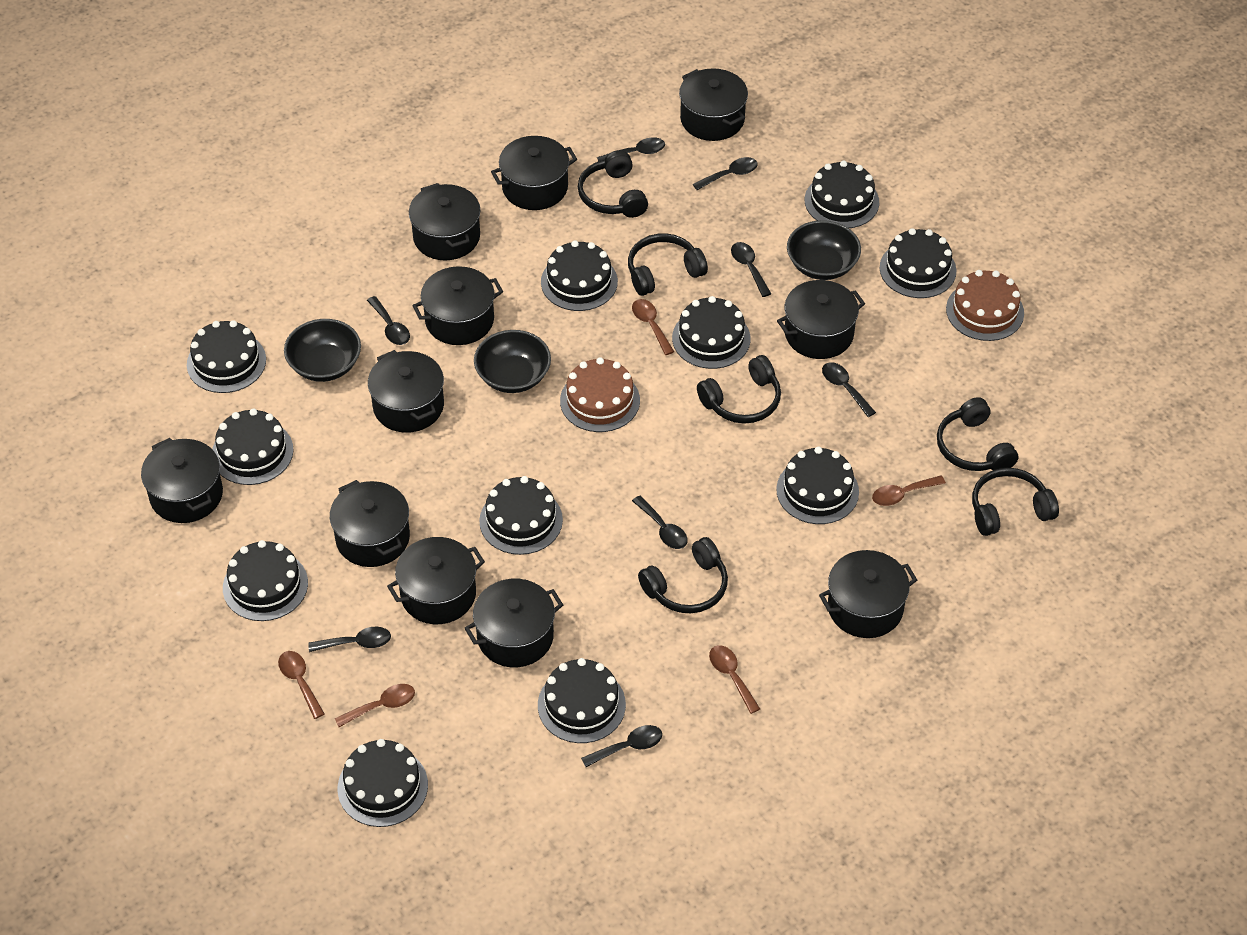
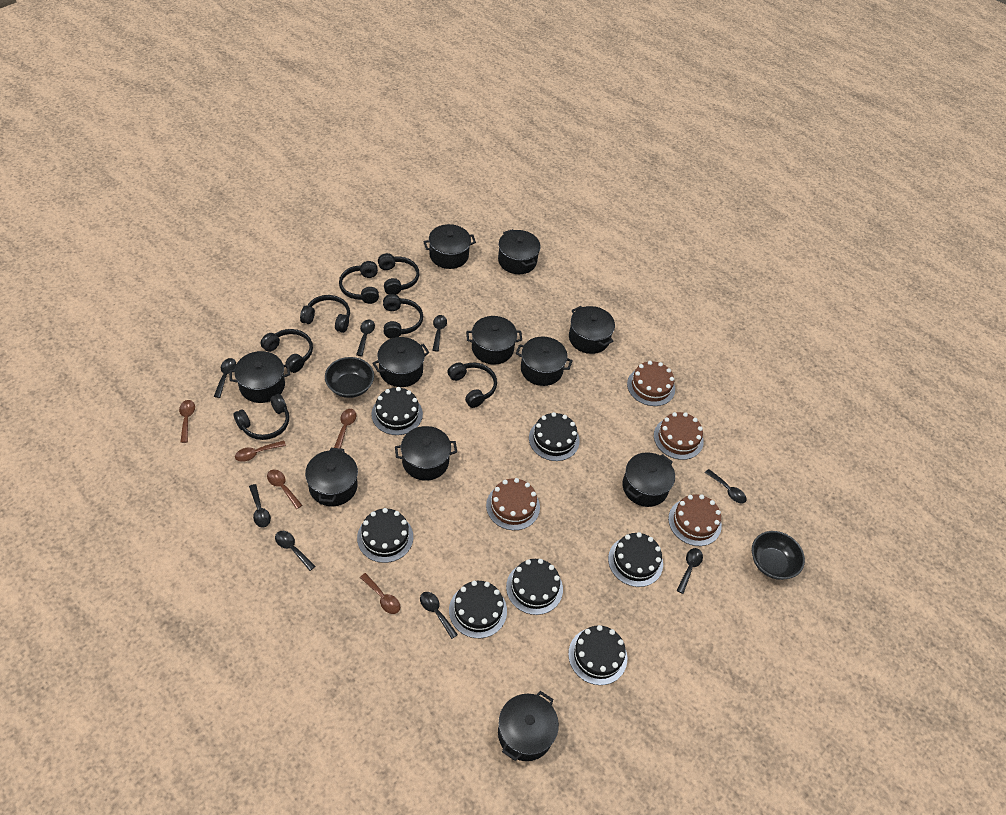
black bowl: 3 -> 2
black cake: 11 -> 7
black headphones: 6 -> 7
brown cake: 2 -> 4

